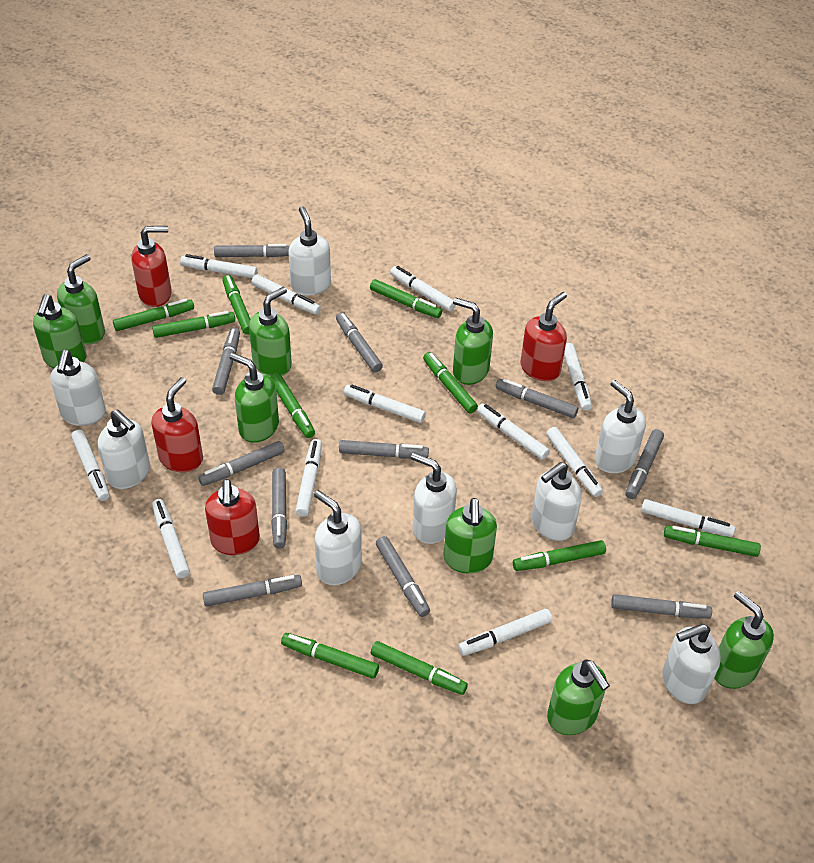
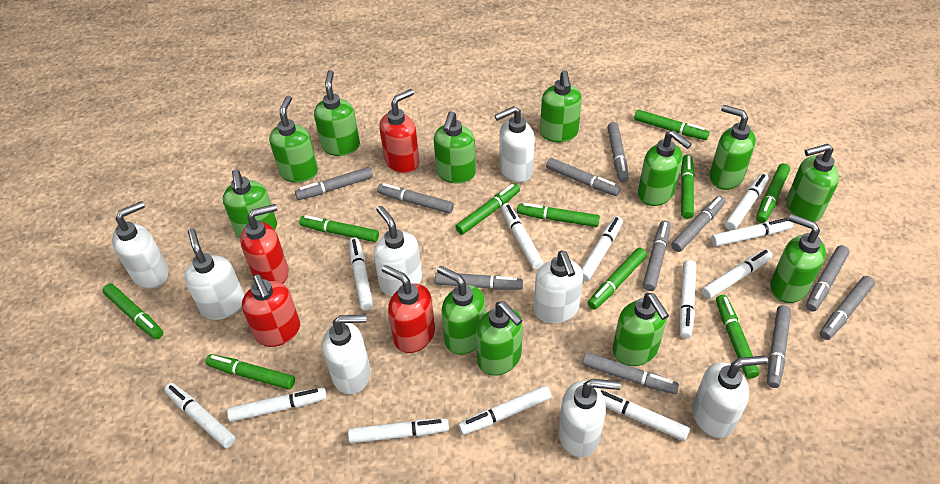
green soap dispenser: 8 -> 12

